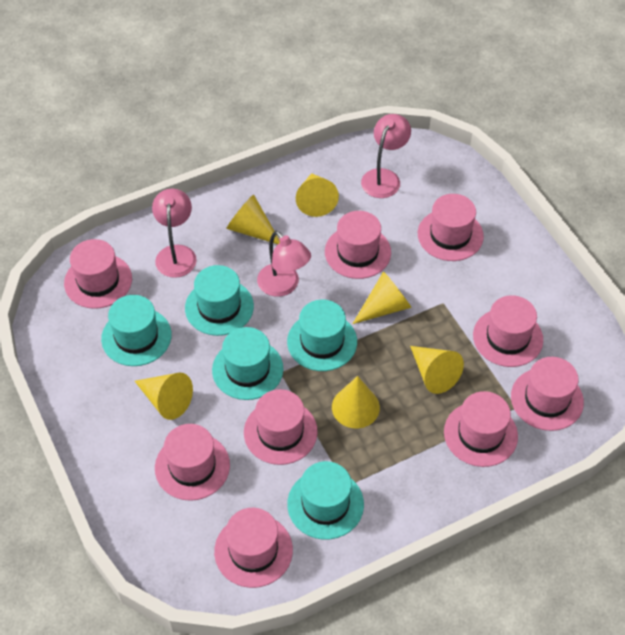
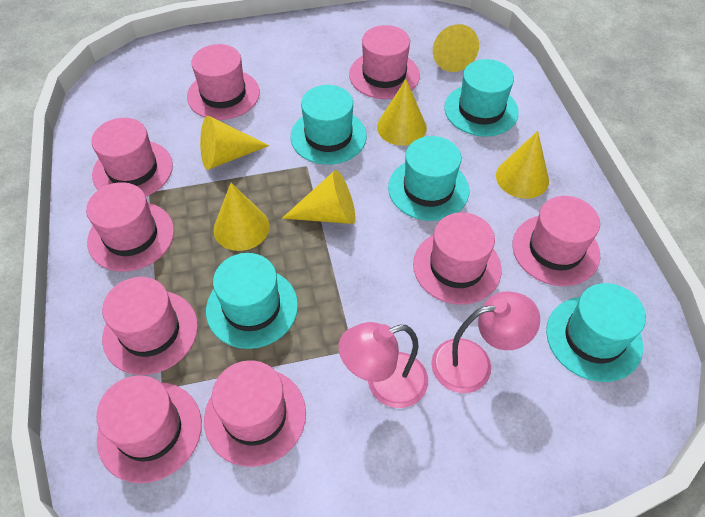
pink lamp: 3 -> 2

